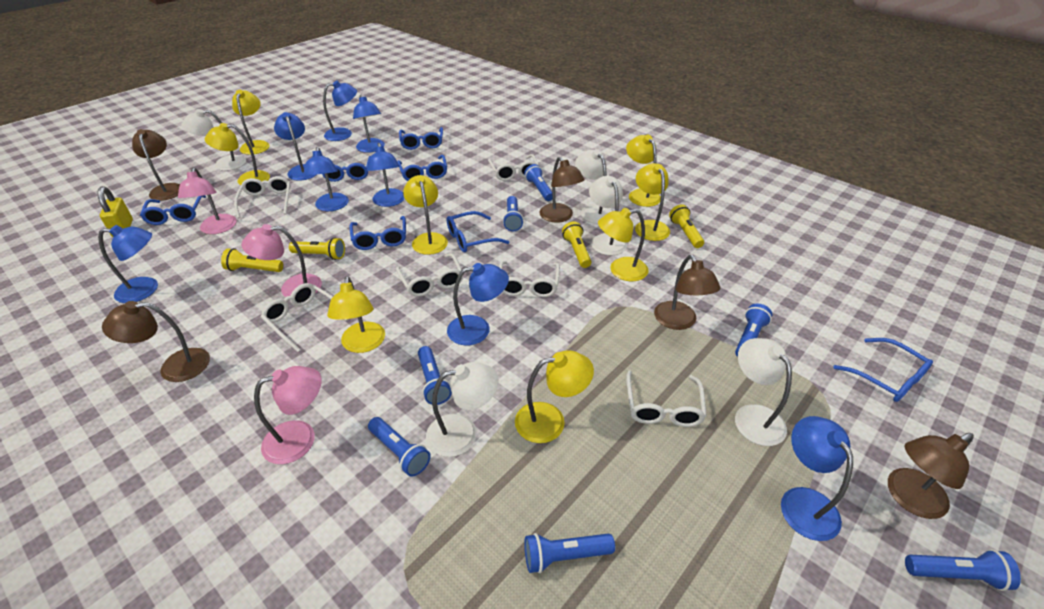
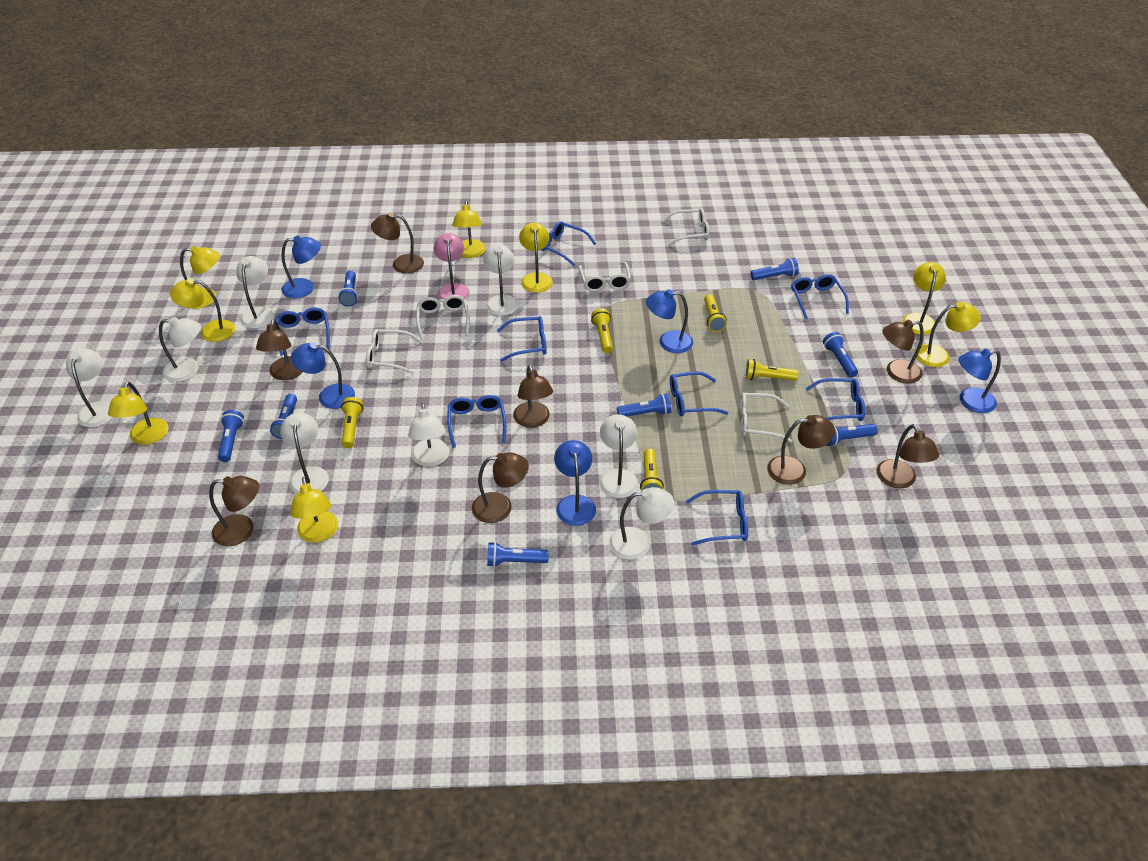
blue flashlight: 7 -> 8
blue glasses: 7 -> 8
blue lamp: 8 -> 5
brown lamp: 5 -> 8
pink lamp: 3 -> 1
white glasses: 6 -> 5
white lamp: 5 -> 8
yellow flashlight: 4 -> 5
yellow padlock: 1 -> 0

